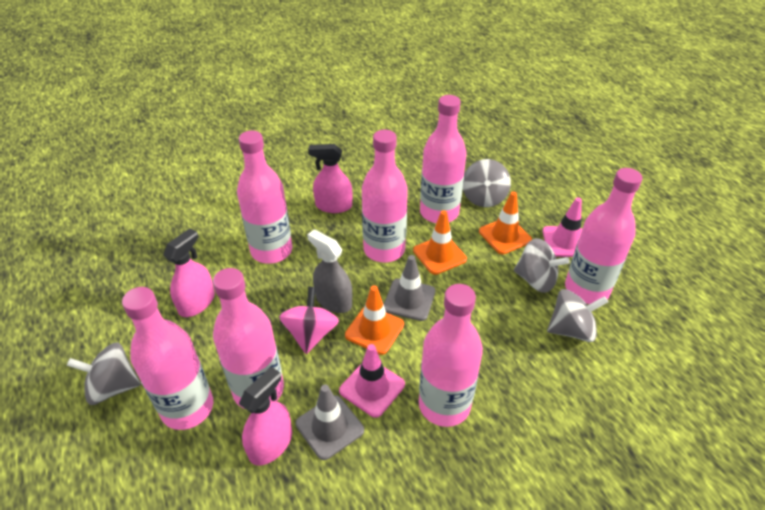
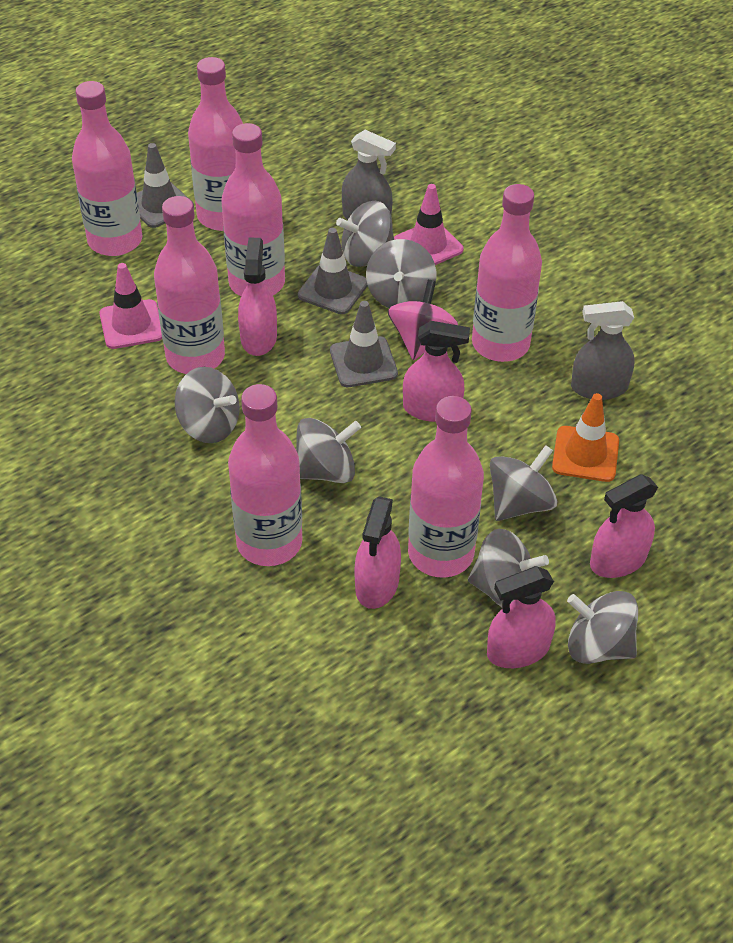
grey spinning top: 4 -> 7
grey spray bottle: 1 -> 2
grey traffic cone: 2 -> 3
orange traffic cone: 3 -> 1
pink spray bottle: 3 -> 5

